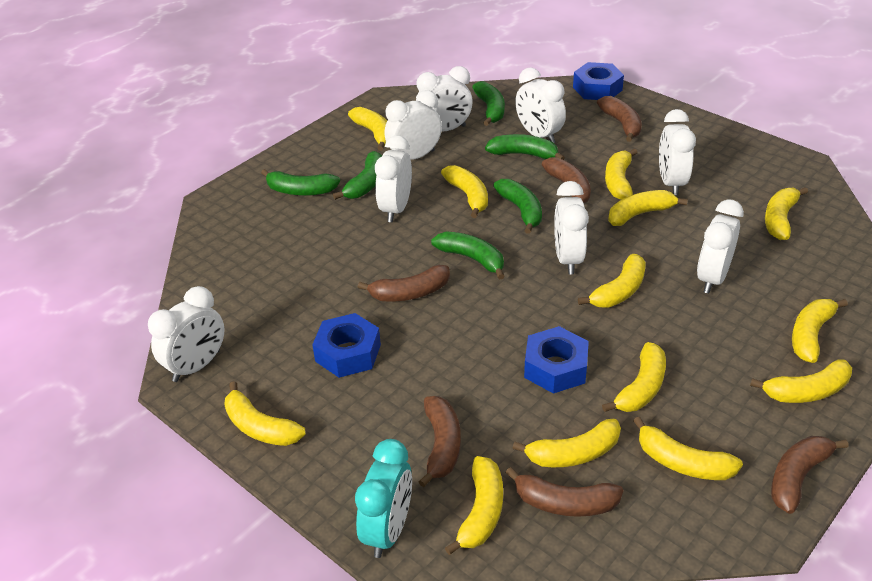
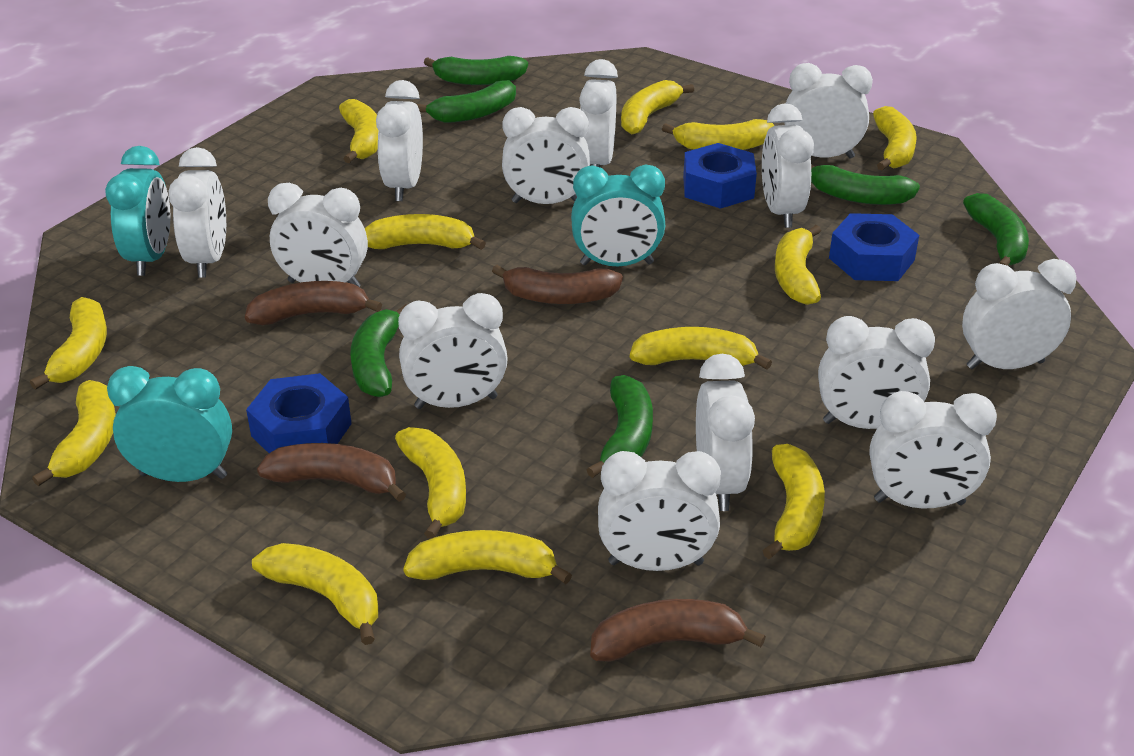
brown banana: 6 -> 4
turquoise clock: 1 -> 3
white clock: 8 -> 13

